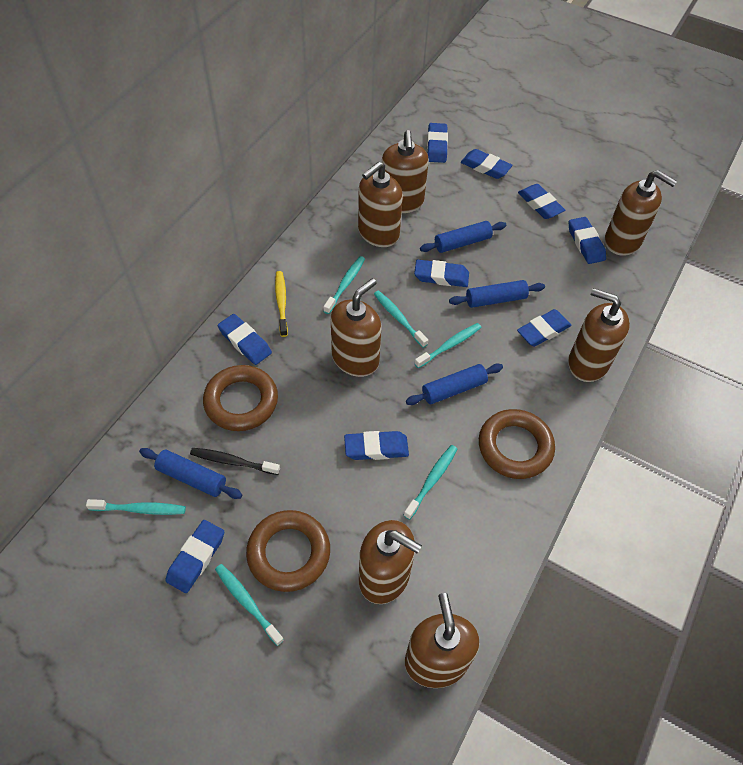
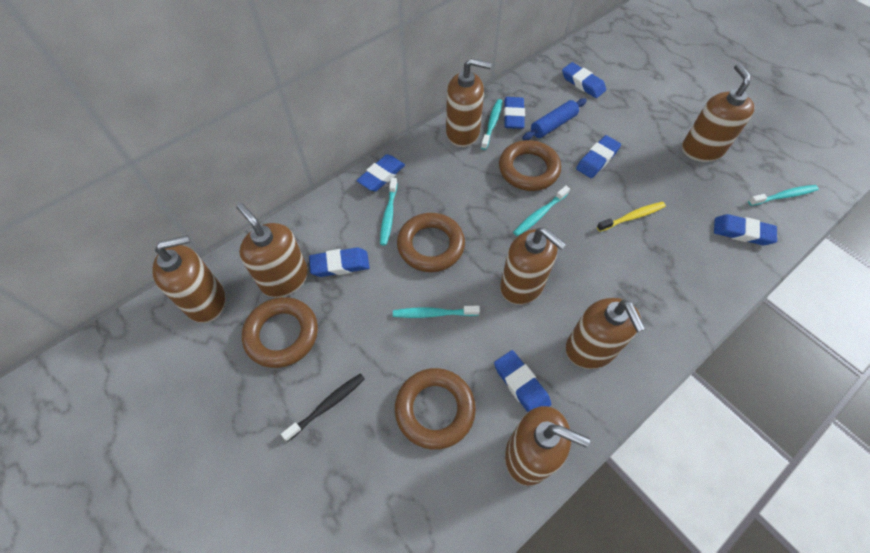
blue eraser: 9 -> 7
blue rolling pin: 4 -> 1
brown ring: 3 -> 4
turquoise toothbrush: 6 -> 5

